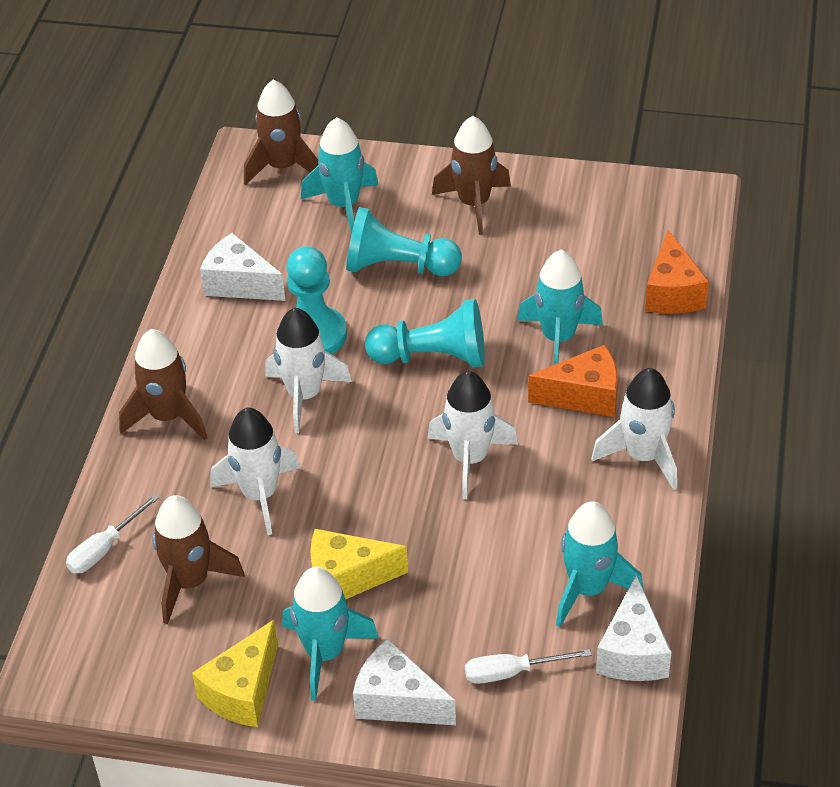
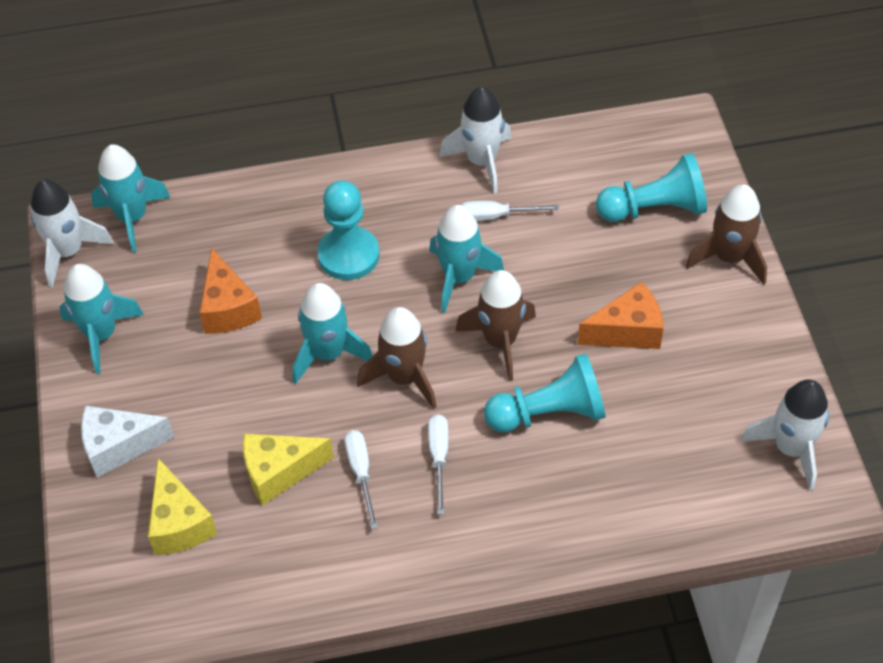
brown rocket: 4 -> 3
white cheese: 3 -> 1
white rocket: 4 -> 3
white screwdriver: 2 -> 3

